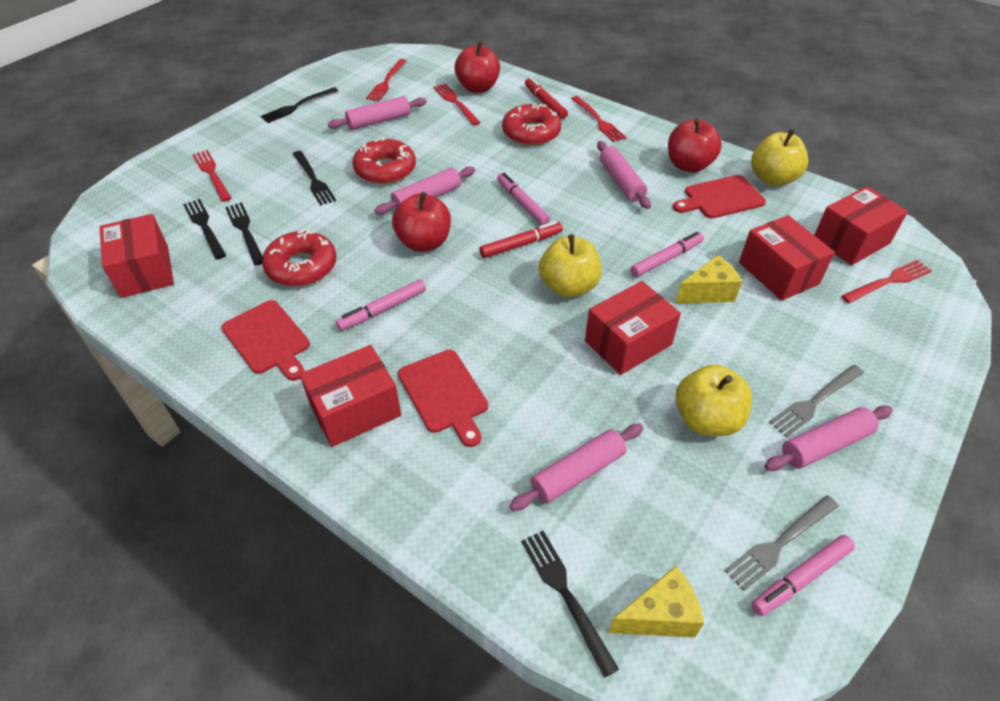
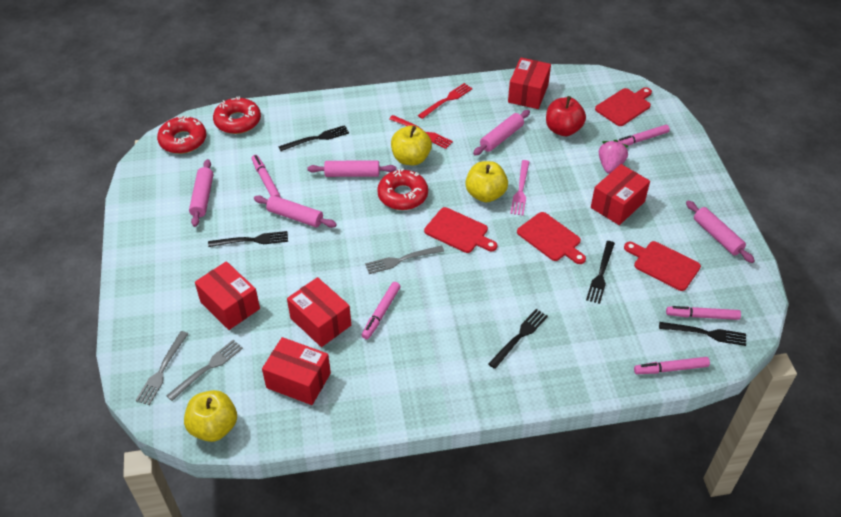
grey fork: 2 -> 3
pink fork: 0 -> 1
pink marker: 4 -> 5
pink strawberry: 0 -> 1
red apple: 3 -> 1
red cutting board: 3 -> 4
red fork: 5 -> 2
red marker: 2 -> 0
yellow cheese: 2 -> 0

